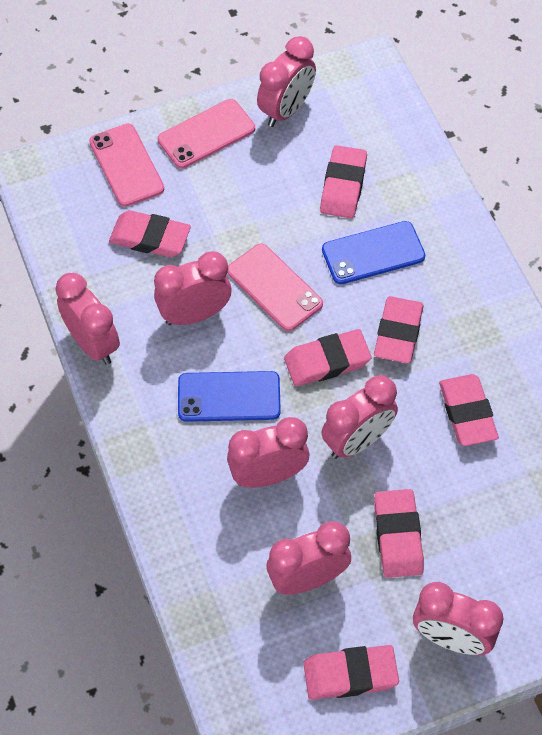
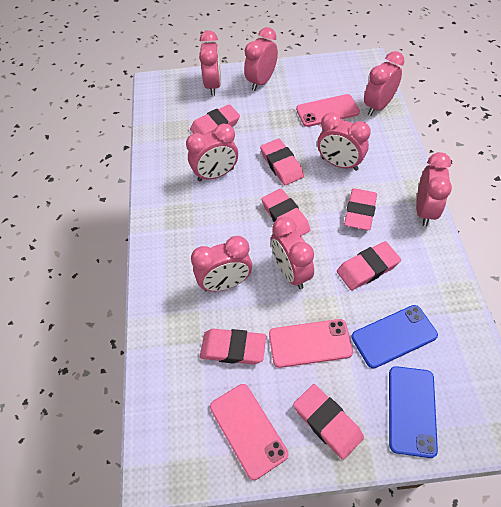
pink clock: 7 -> 8

